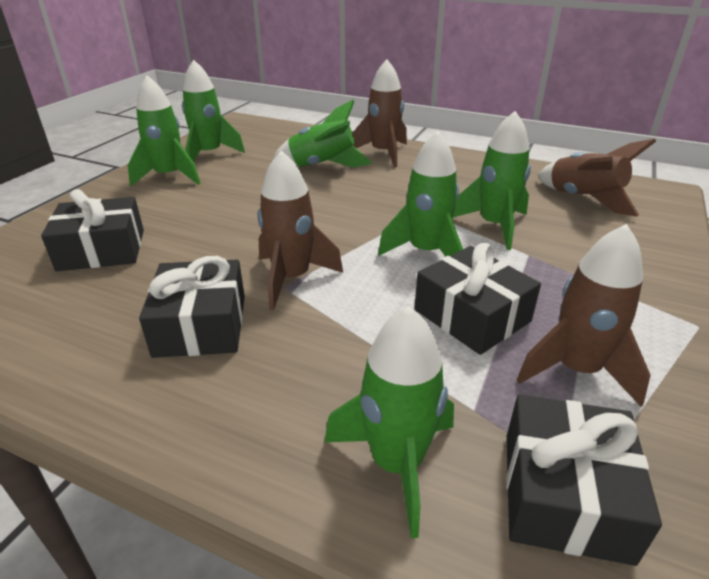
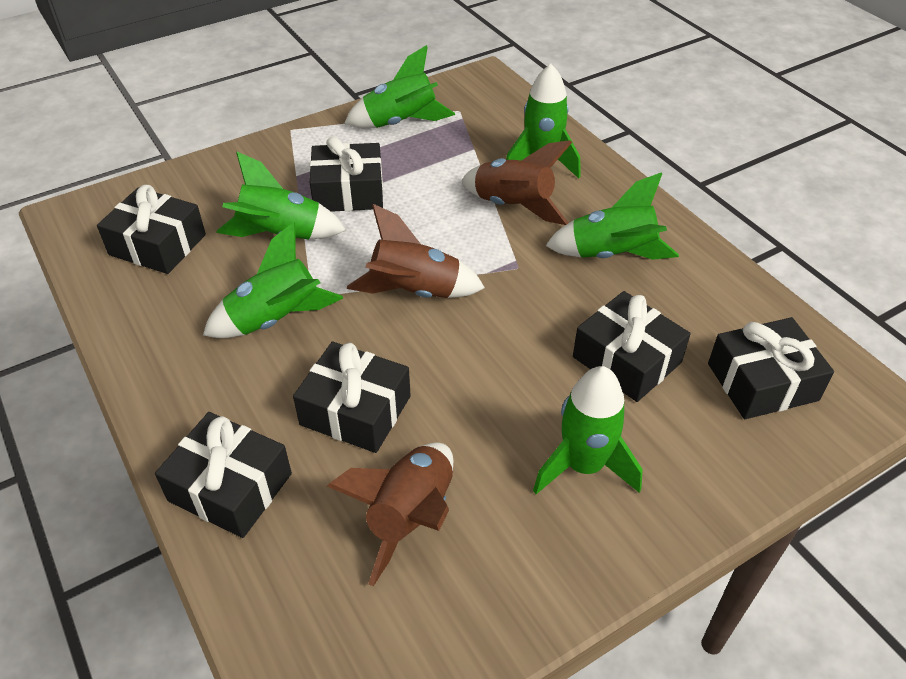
black gift: 4 -> 6
brown rocket: 4 -> 3

